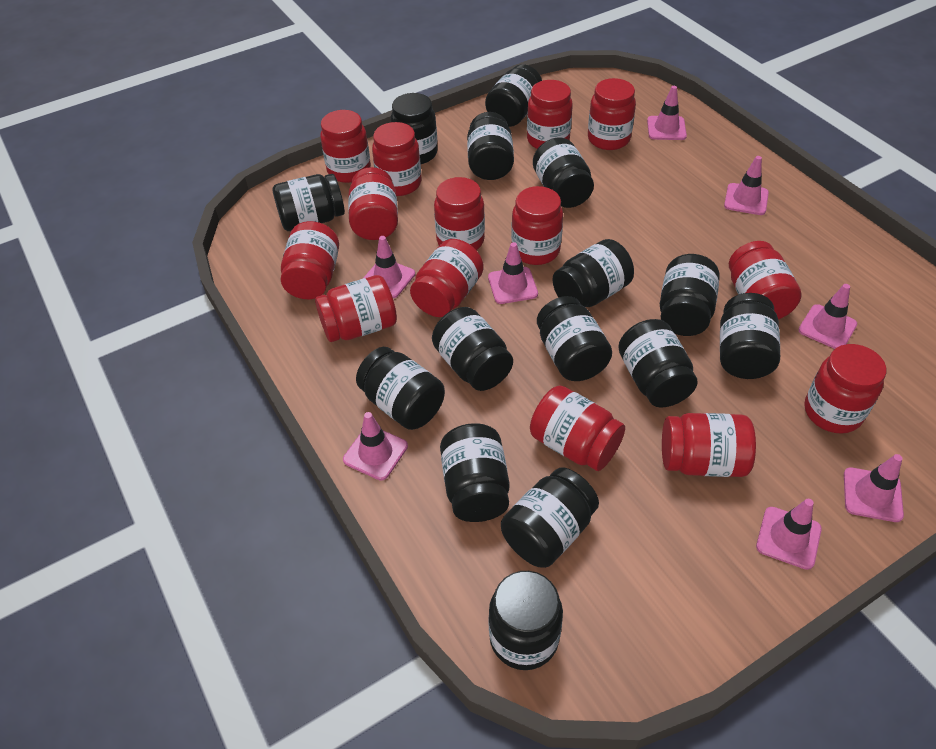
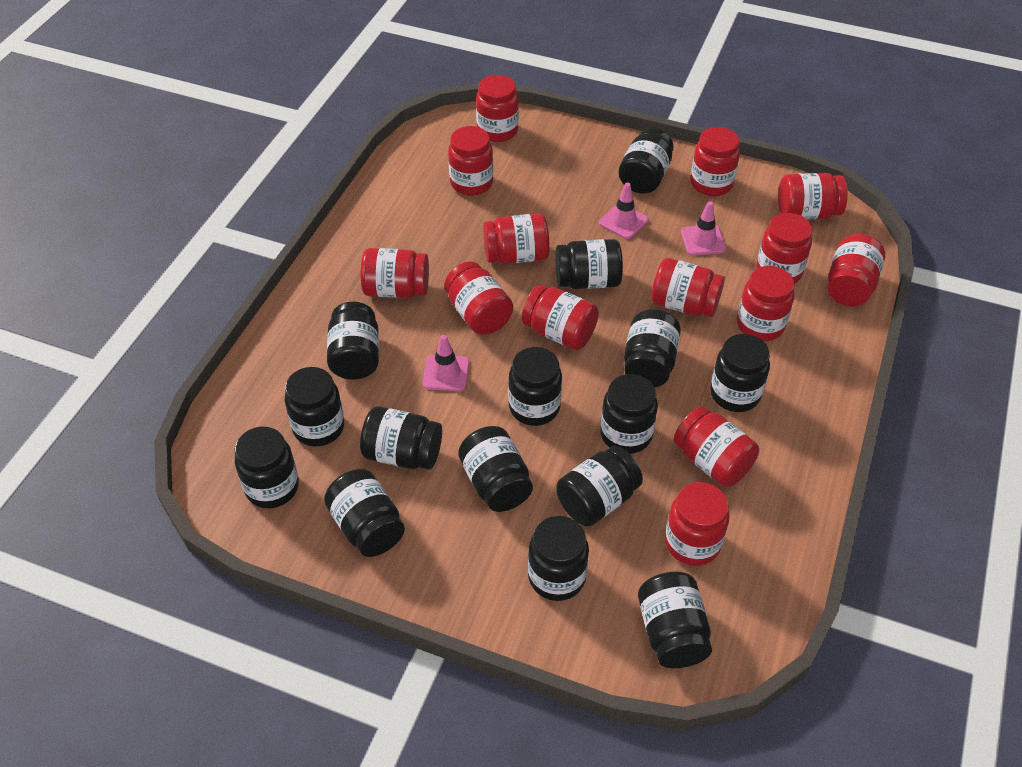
pink traffic cone: 8 -> 3

